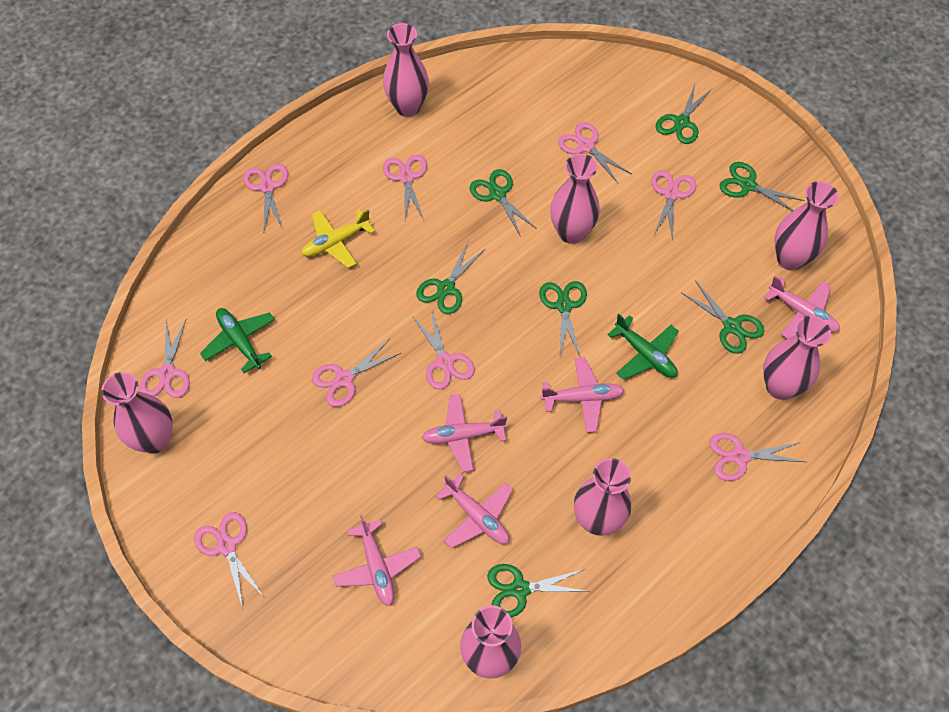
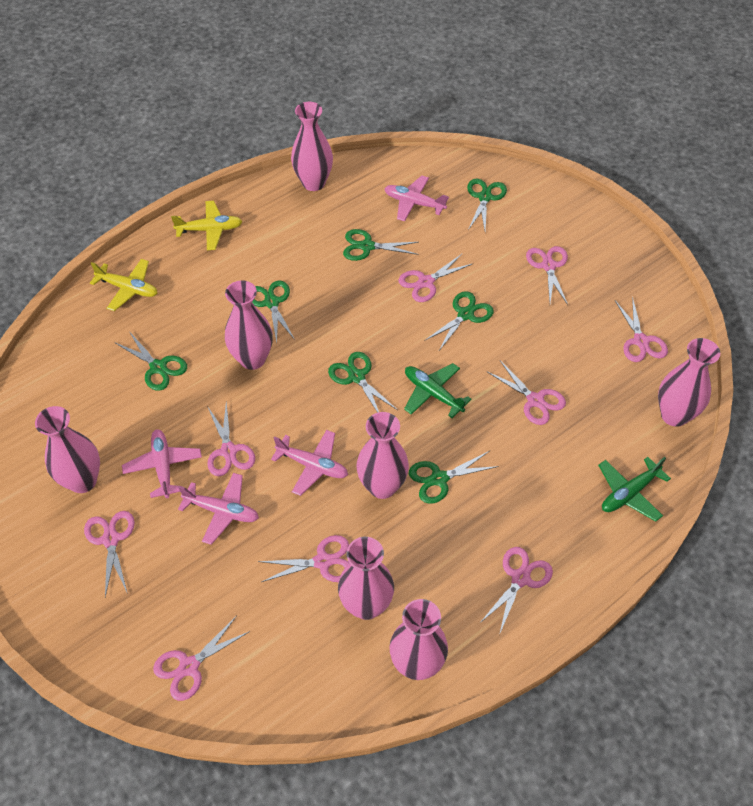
pink plane: 5 -> 4
yellow plane: 1 -> 2

